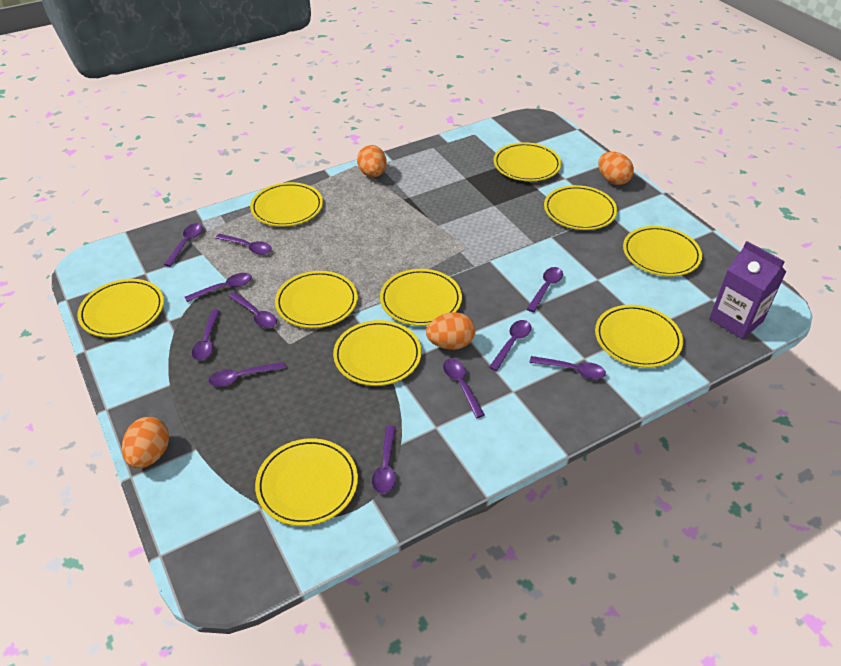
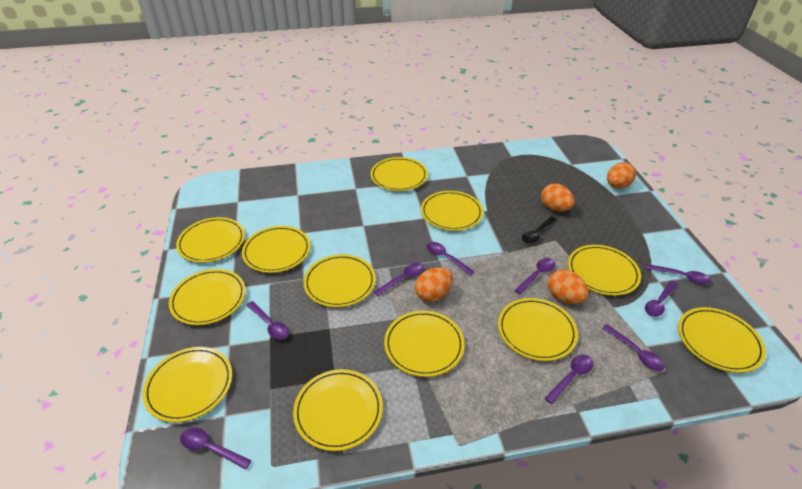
black spoon: 0 -> 1
purple carton: 1 -> 0
purple spoon: 11 -> 9
yellow plate: 10 -> 12

